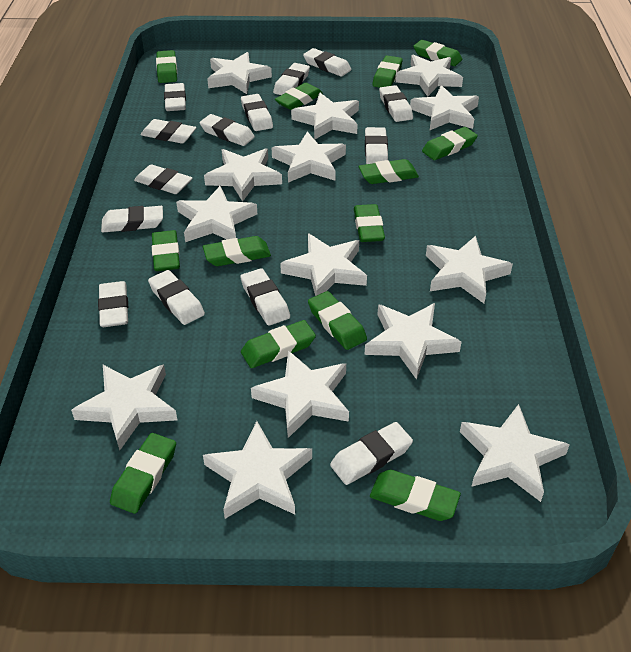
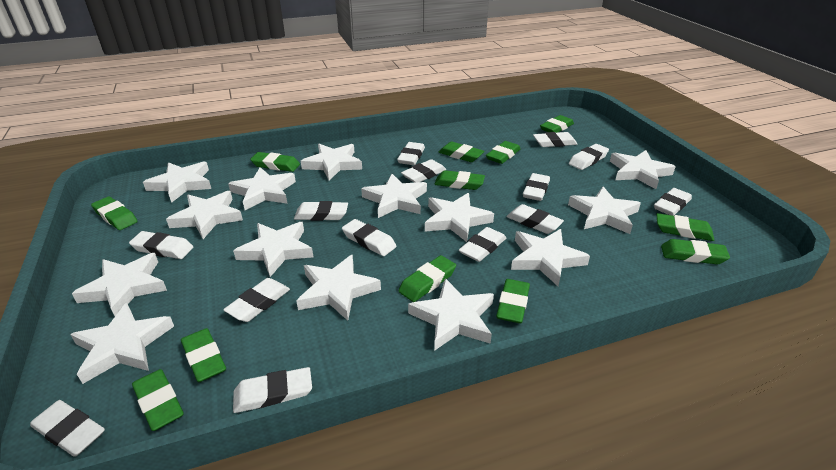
green eraser: 13 -> 12

